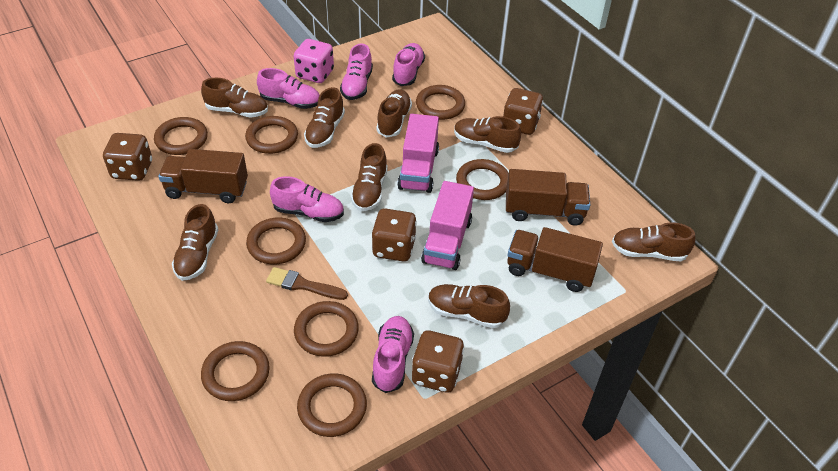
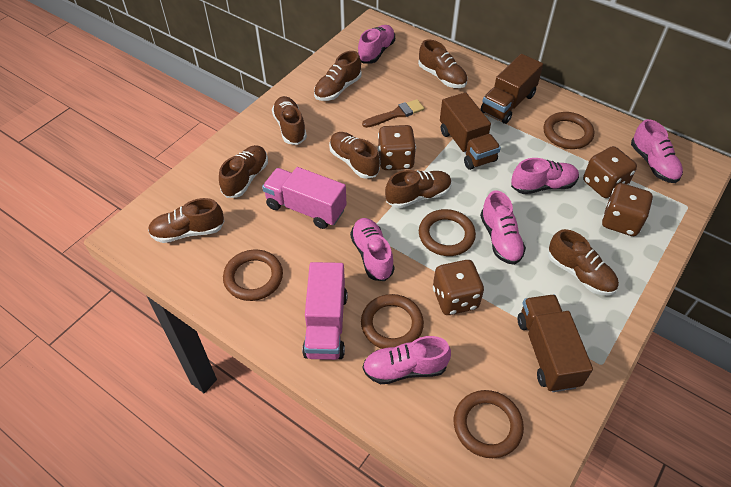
brown ring: 8 -> 5
pink dice: 1 -> 0
pink shoe: 5 -> 6

